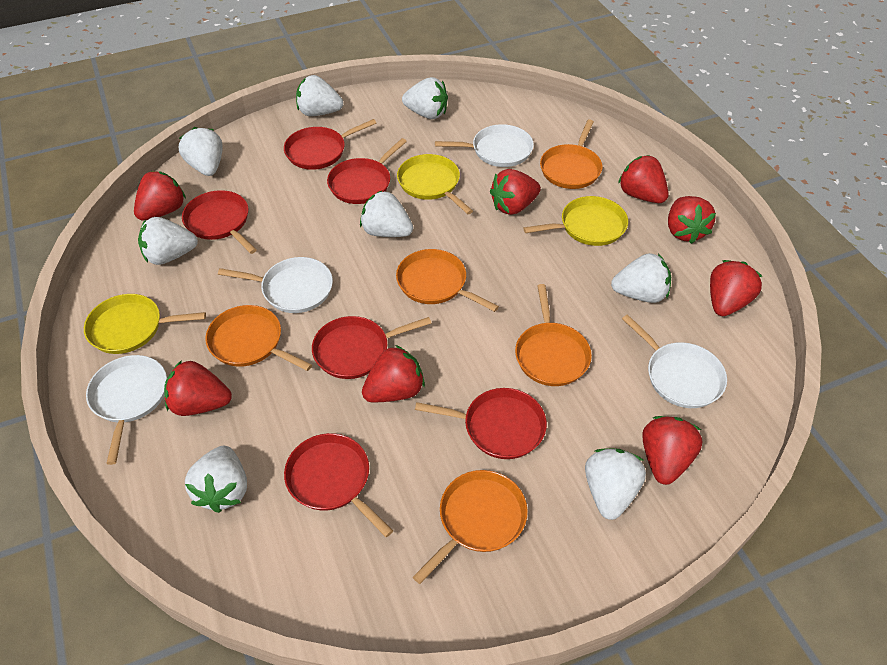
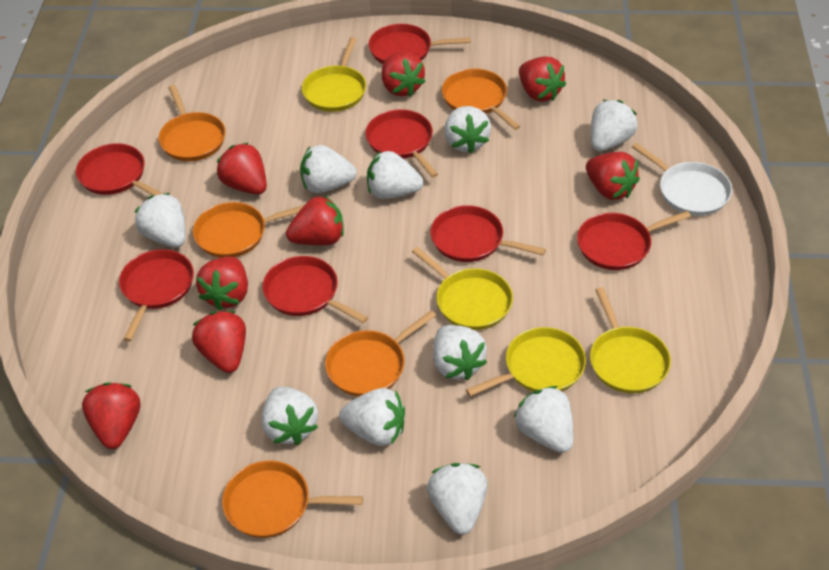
red pan: 6 -> 7
white pan: 4 -> 1
white strawberry: 8 -> 10
yellow pan: 3 -> 4

